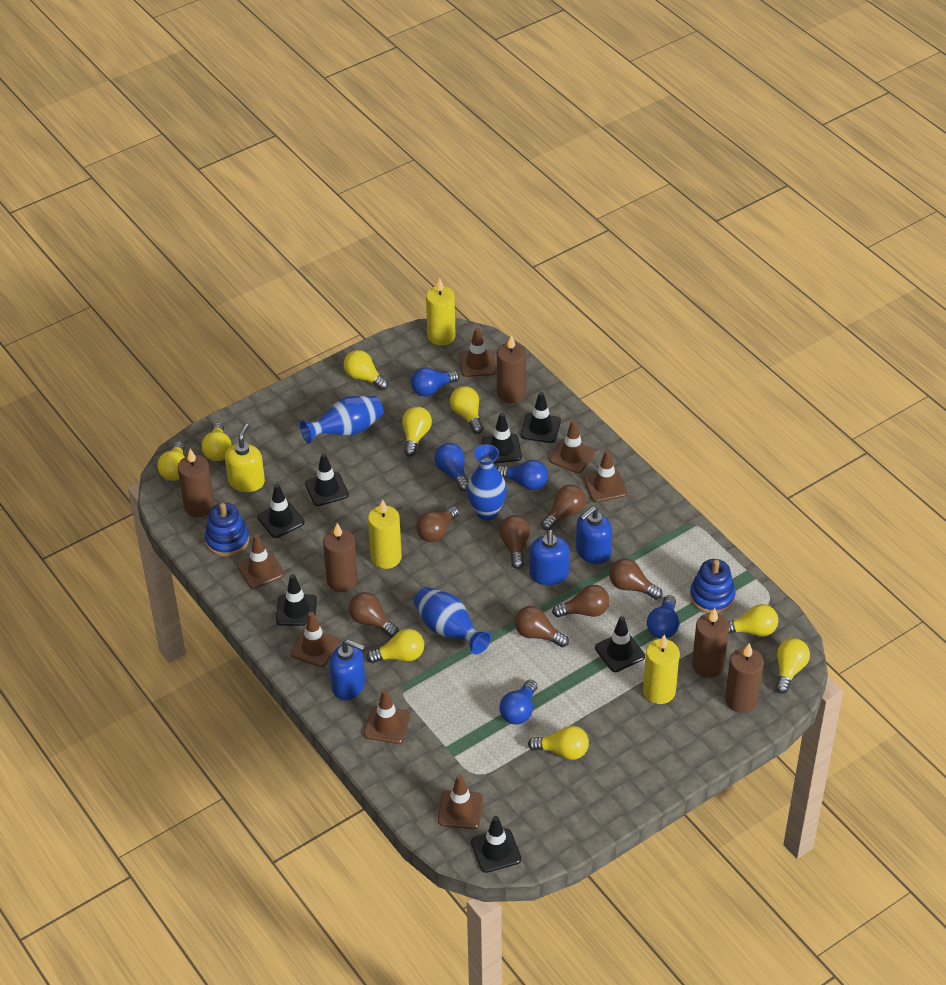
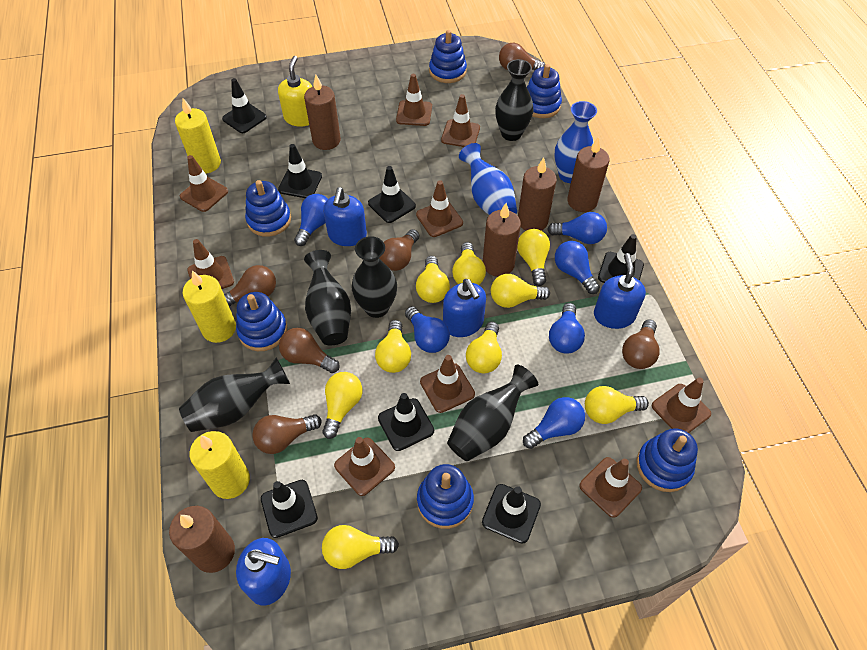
black vase: 0 -> 5
blue light bulb: 5 -> 6
blue soap dispenser: 3 -> 4
blue stacking toy: 2 -> 6
blue vase: 3 -> 2
brown light bulb: 7 -> 6
brown traffic cone: 7 -> 9

